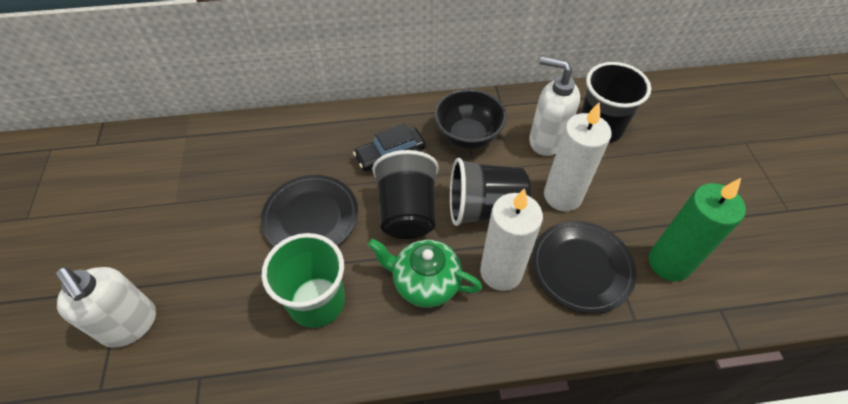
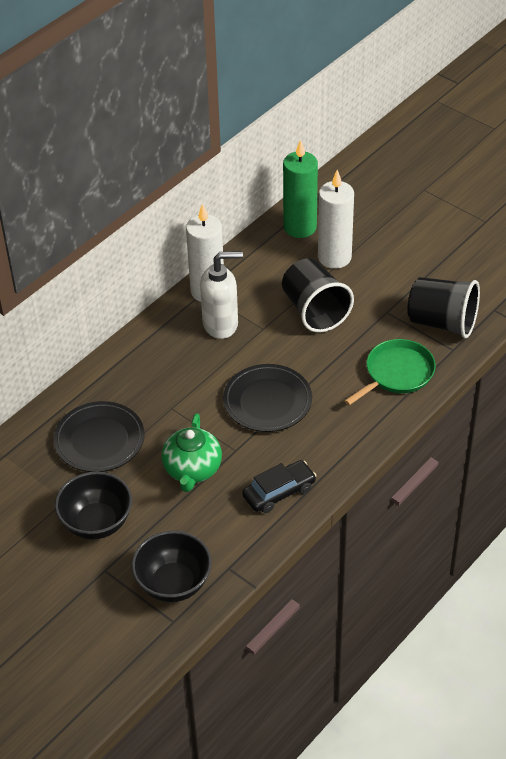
black bowl: 1 -> 2
black cup: 3 -> 2
green cup: 1 -> 0
green pan: 0 -> 1
white soap dispenser: 2 -> 1

